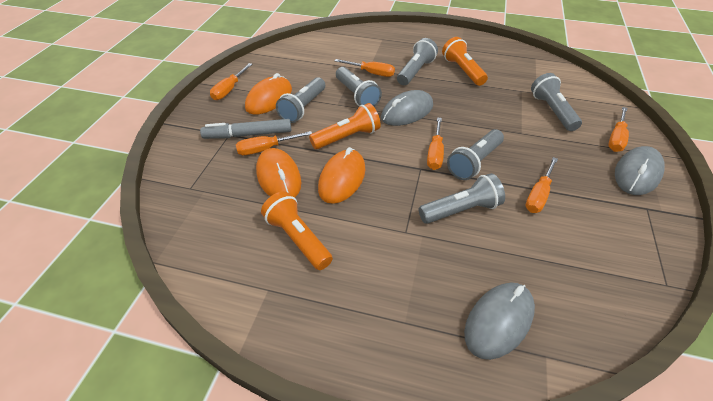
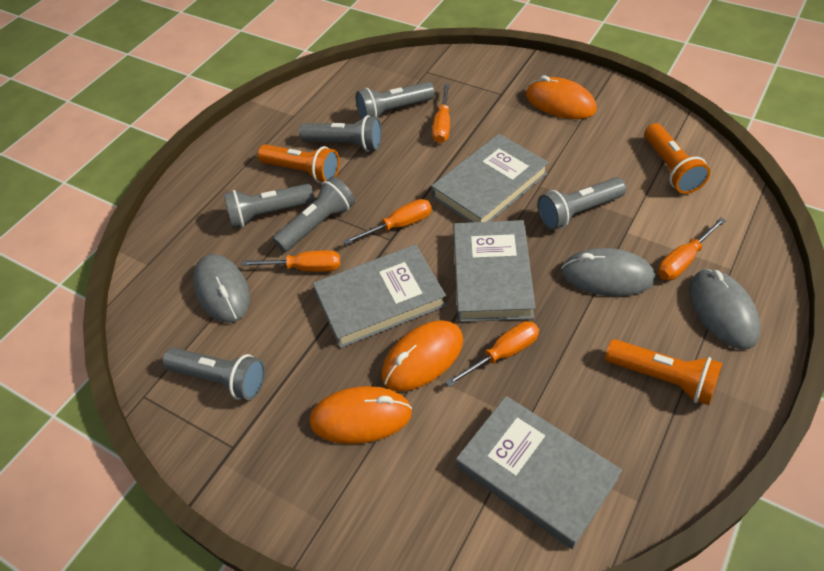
grey book: 0 -> 4
grey marker: 1 -> 0
orange screwdriver: 6 -> 5

